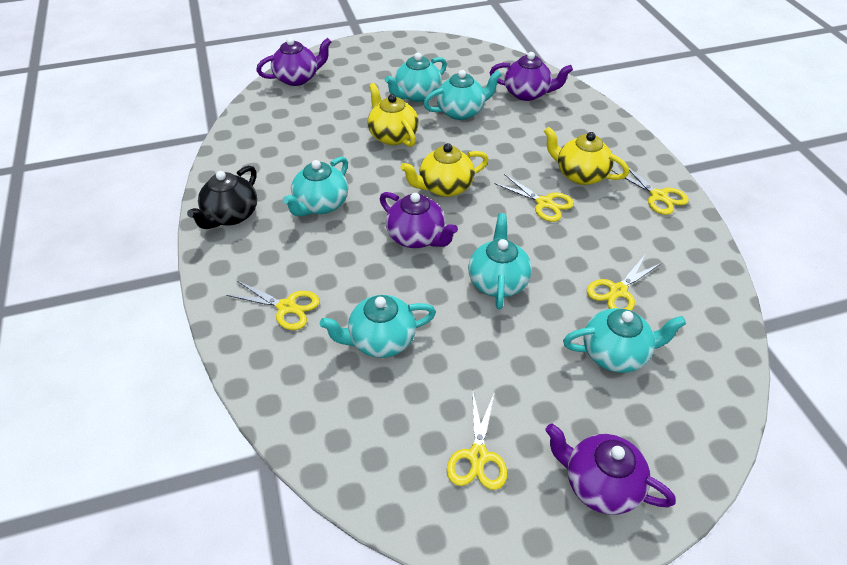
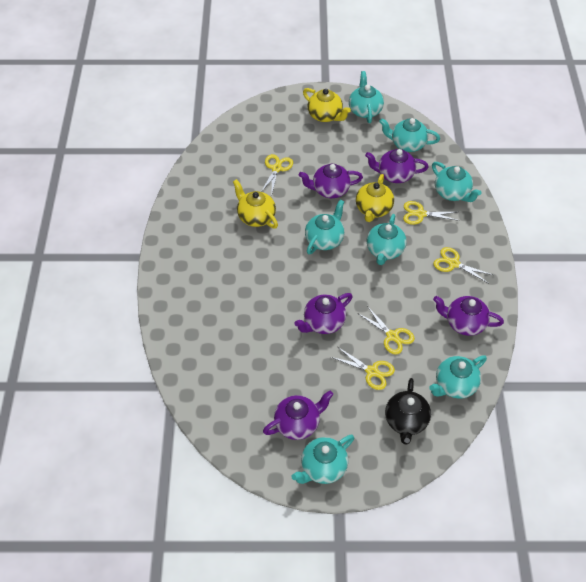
purple teapot: 4 -> 5
turquoise teapot: 6 -> 7

